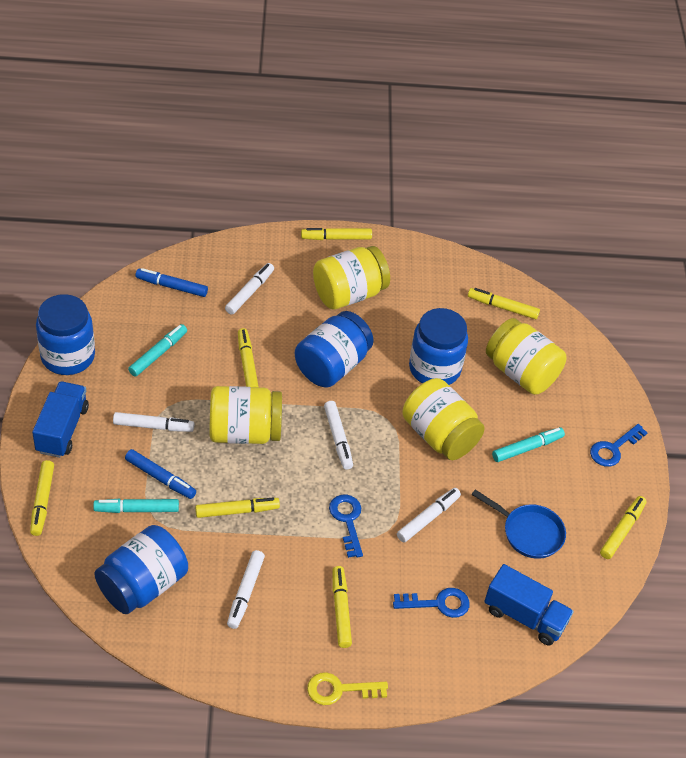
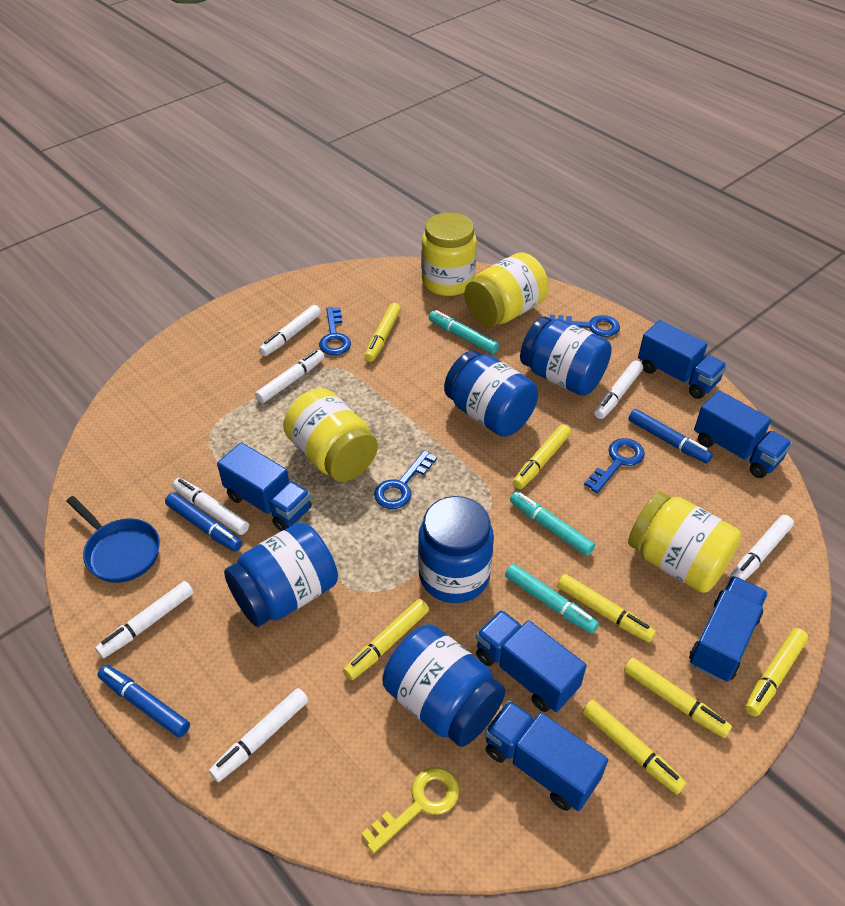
blue jar: 4 -> 5
blue key: 3 -> 4
blue marker: 2 -> 3
blue truck: 2 -> 6
white marker: 5 -> 7

